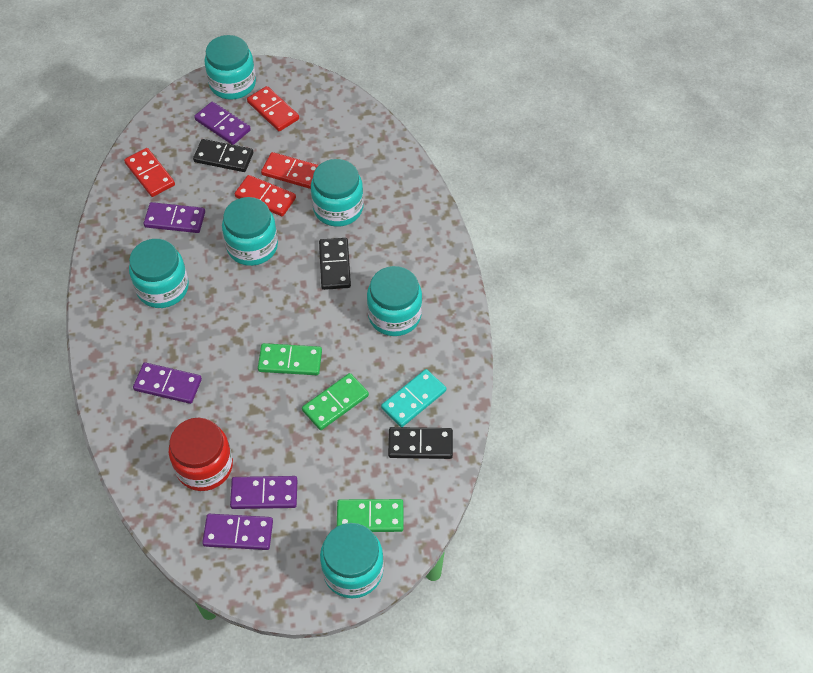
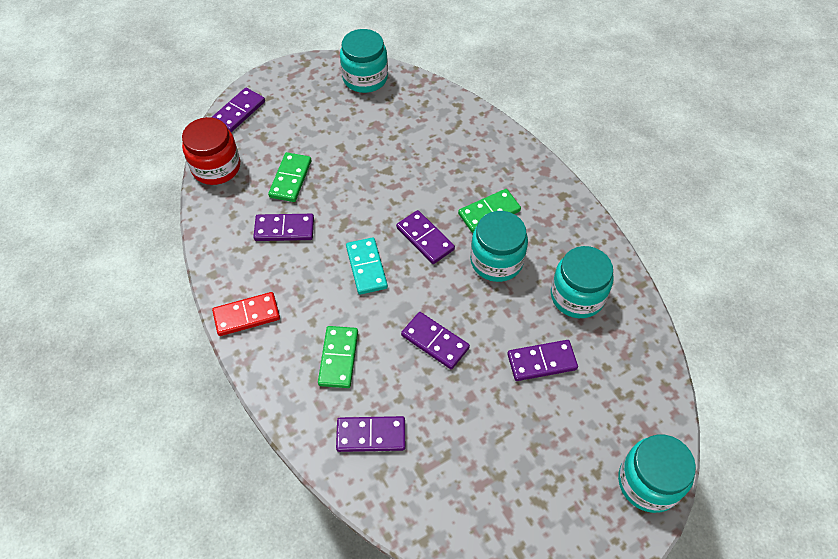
black domino: 3 -> 0
purple domino: 5 -> 6
red domino: 4 -> 1
turquoise jar: 6 -> 4

